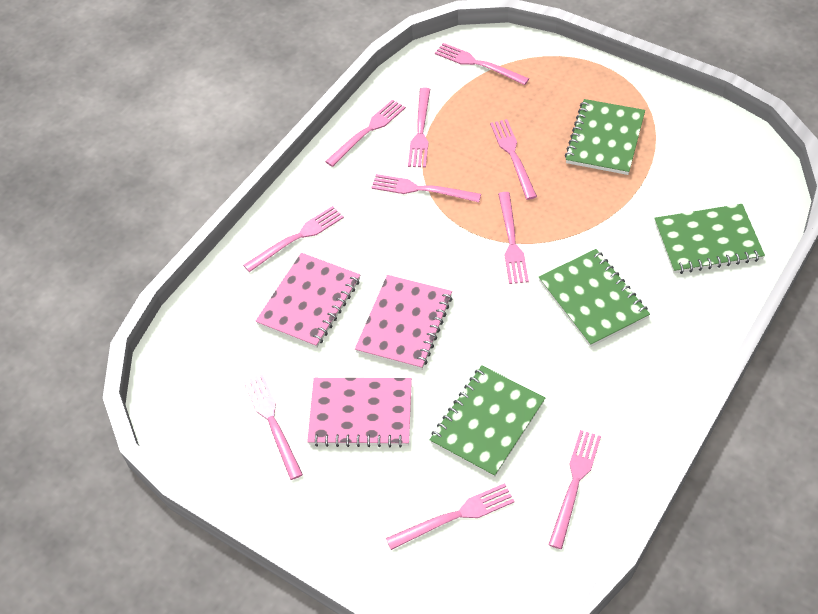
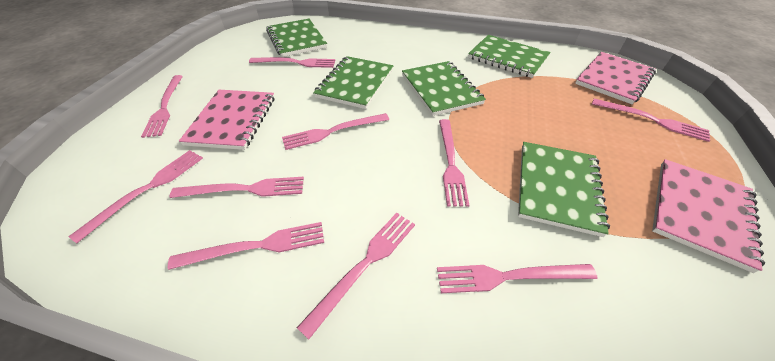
green notebook: 4 -> 5

